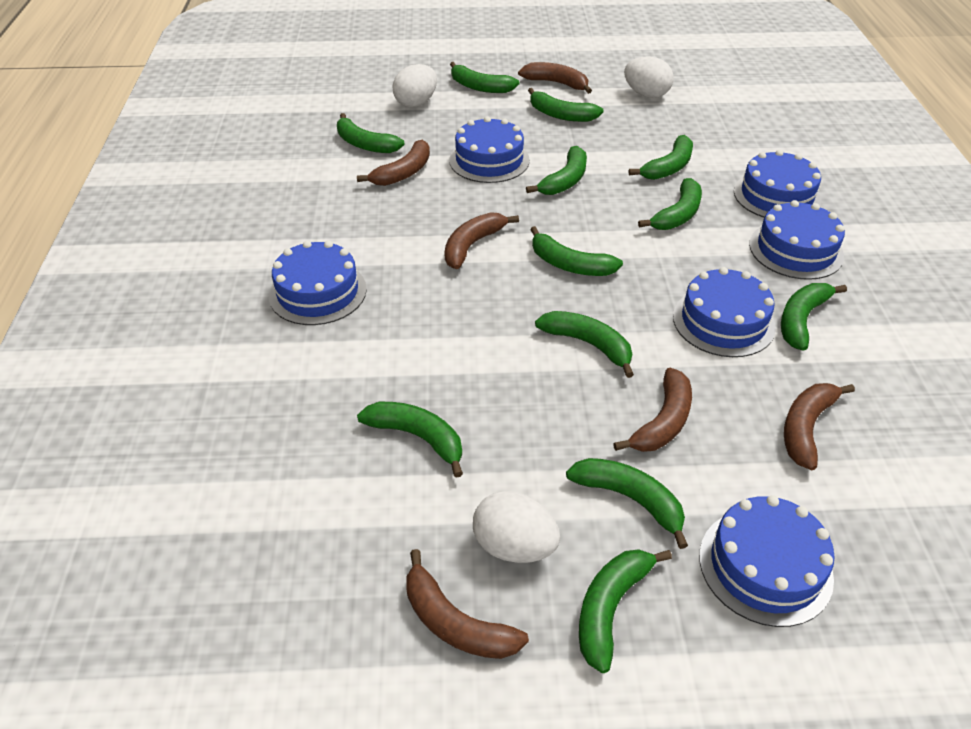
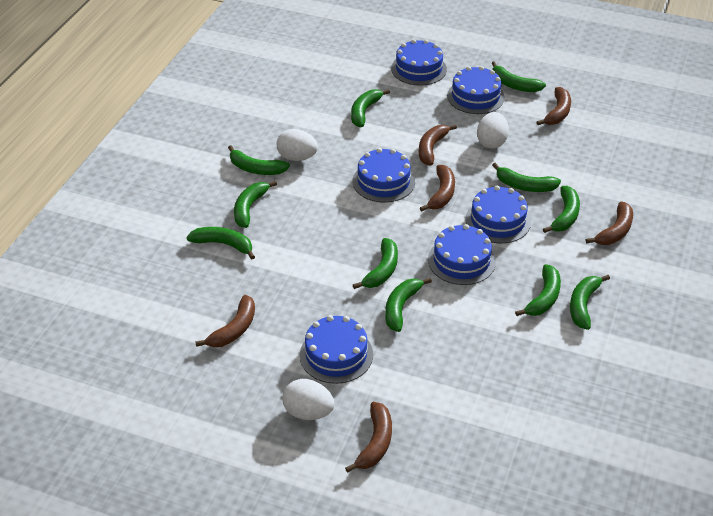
green banana: 12 -> 11

